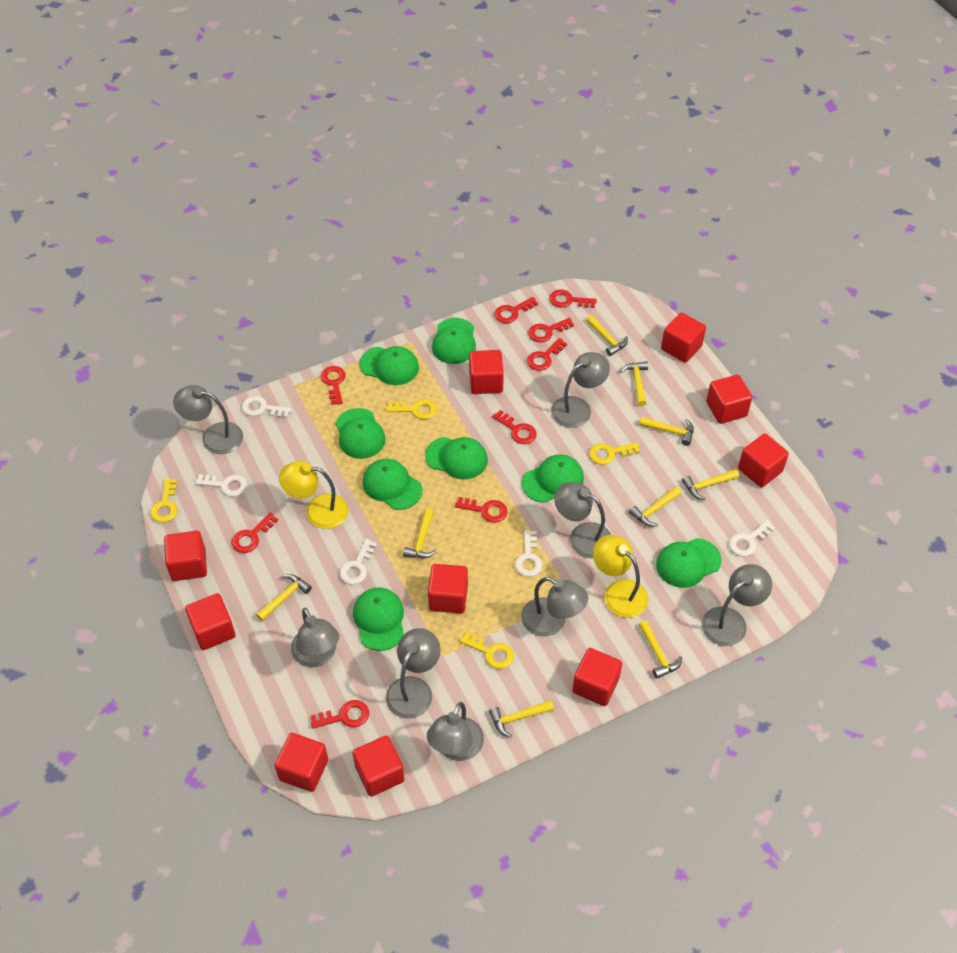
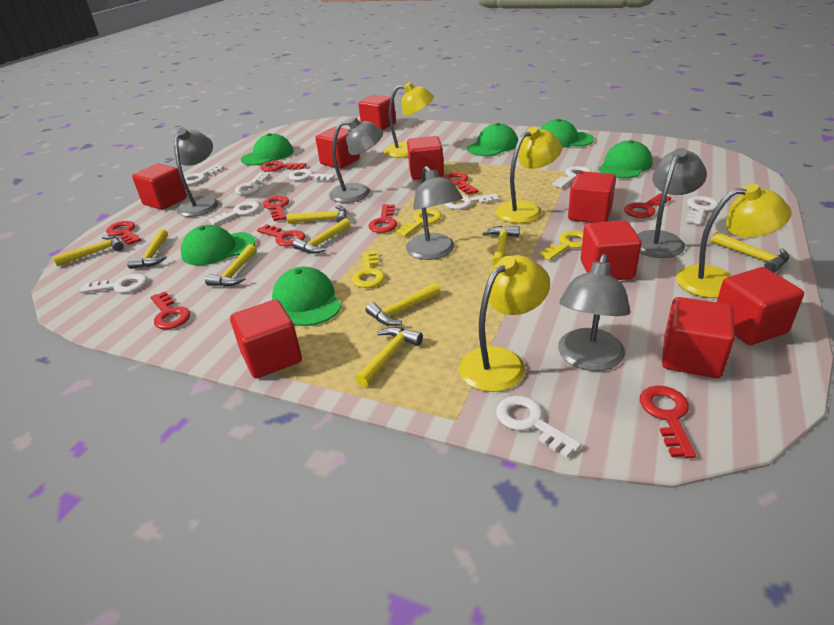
green cap: 8 -> 6
grey lamp: 8 -> 5
red cube: 10 -> 9
white key: 5 -> 9
yellow key: 4 -> 3
yellow lamp: 2 -> 4

